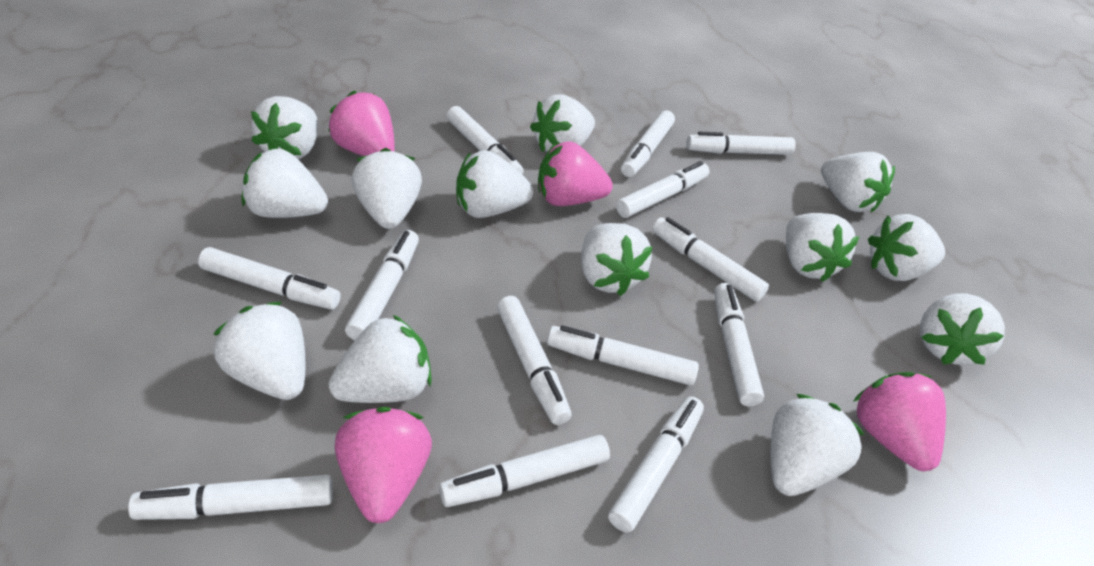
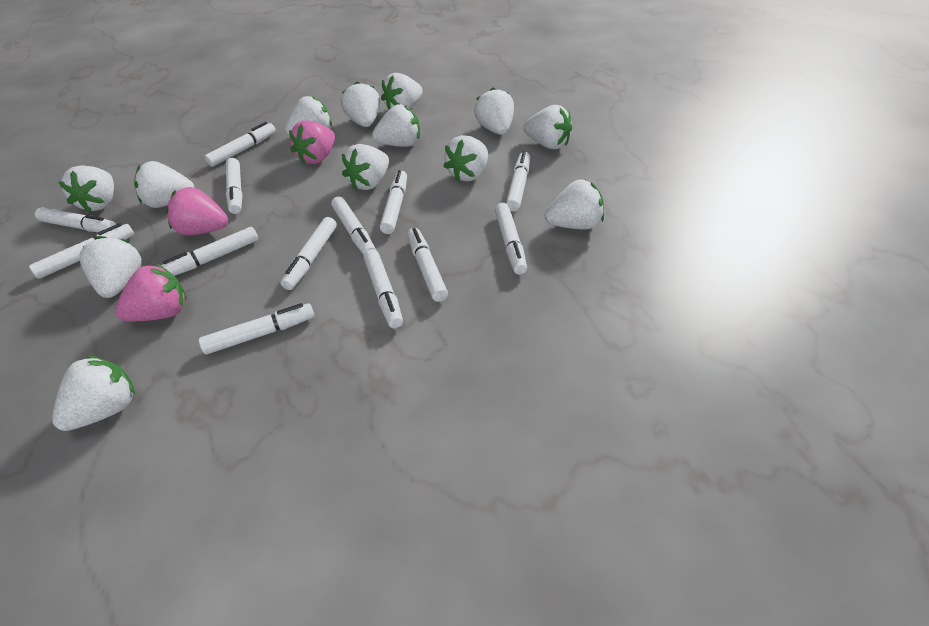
pink strawberry: 4 -> 3

